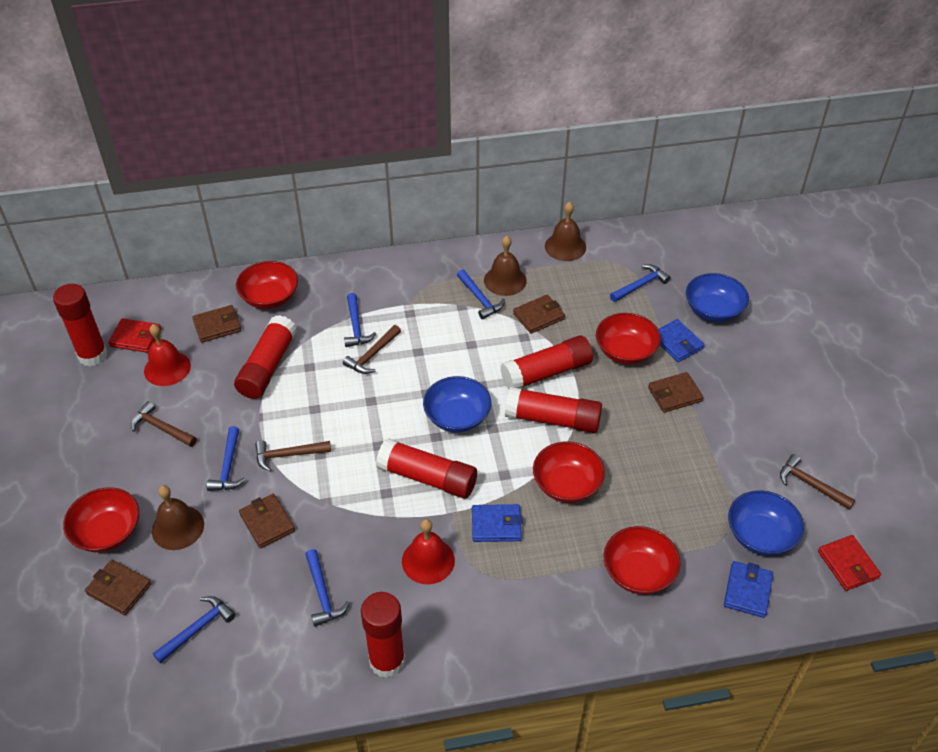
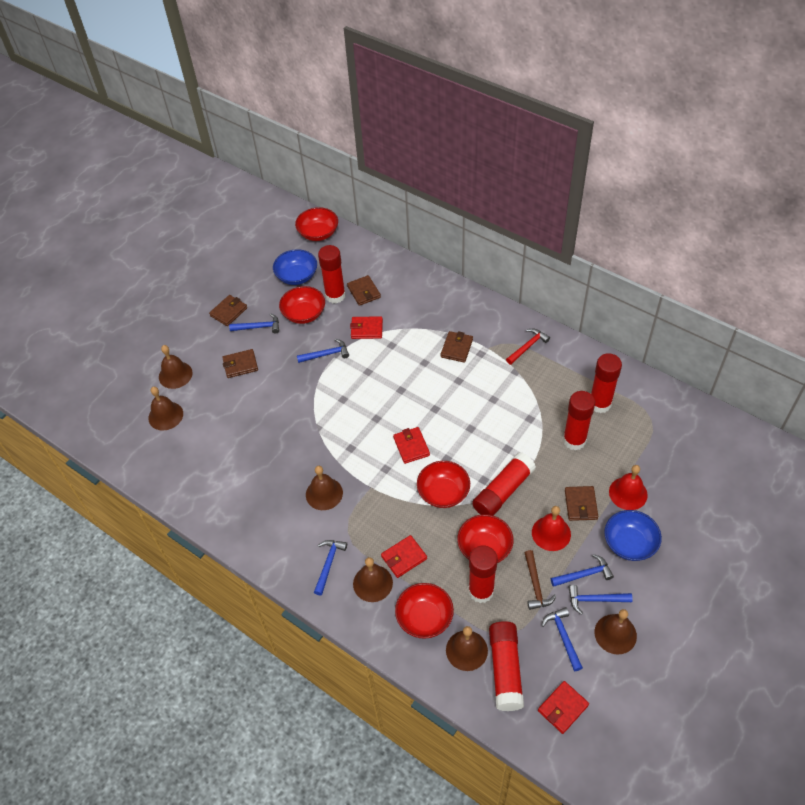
blue bowl: 3 -> 2
blue wallet: 3 -> 0
brown bell: 3 -> 6
brown hammer: 4 -> 1
red hammer: 0 -> 1
red wallet: 2 -> 4

